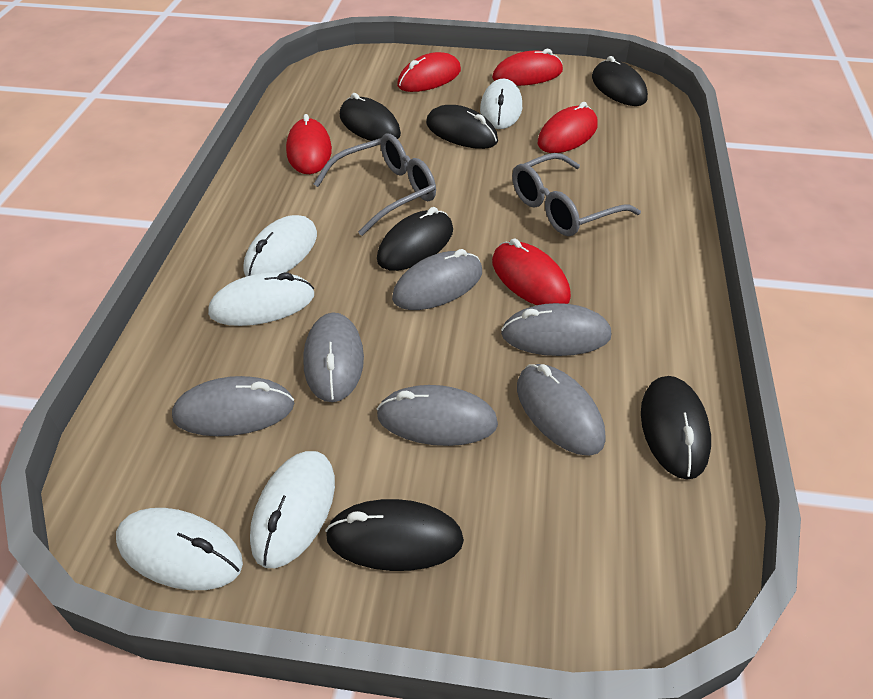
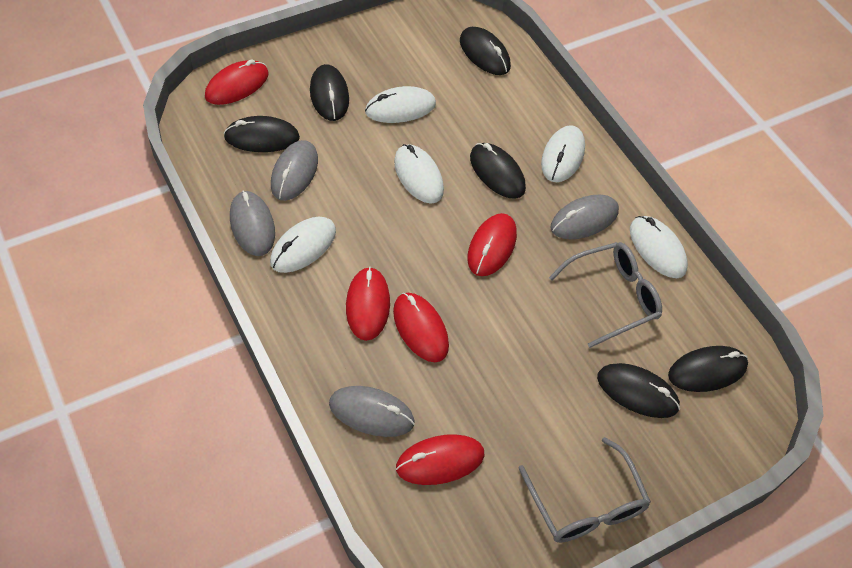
grey mouse: 6 -> 4

